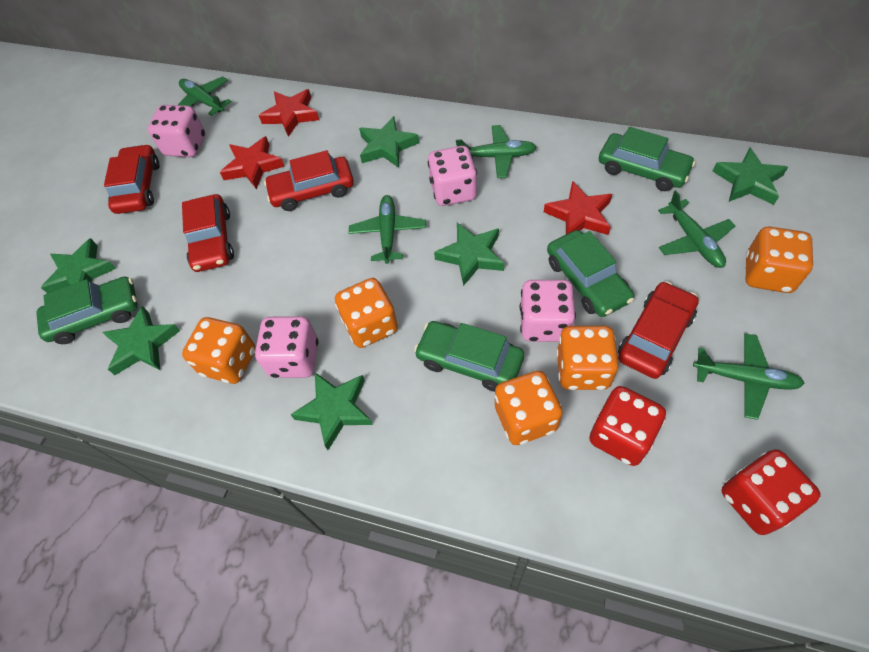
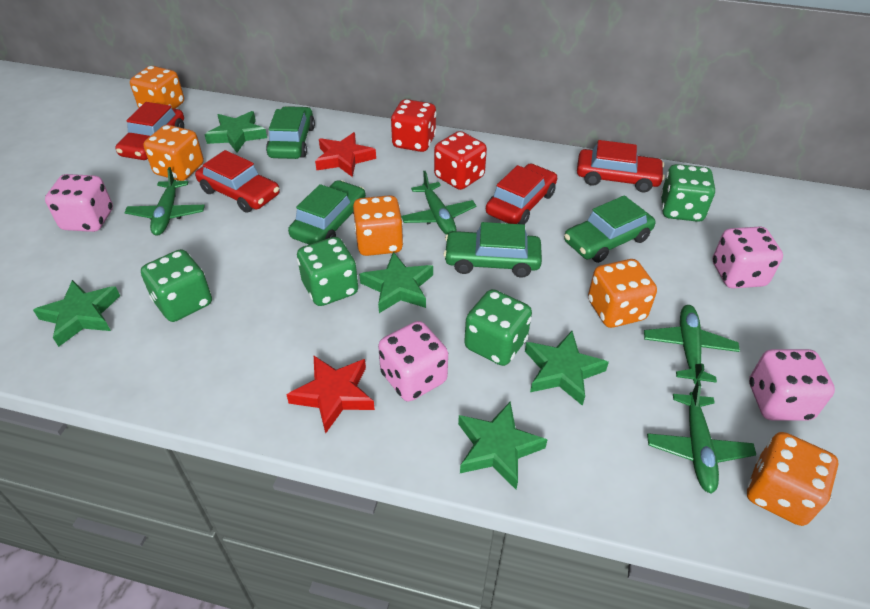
green dice: 0 -> 4
green plane: 5 -> 4
green star: 6 -> 5
red star: 3 -> 2

